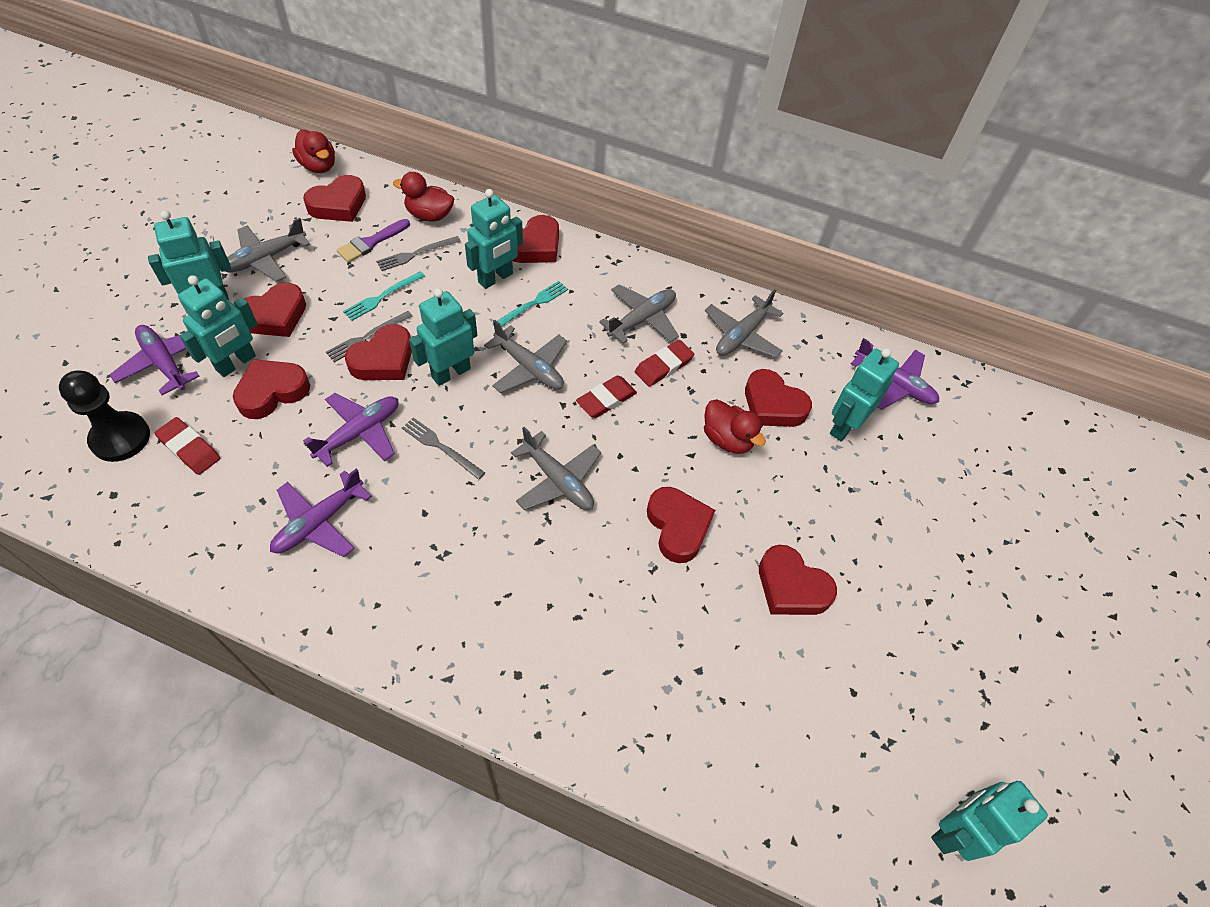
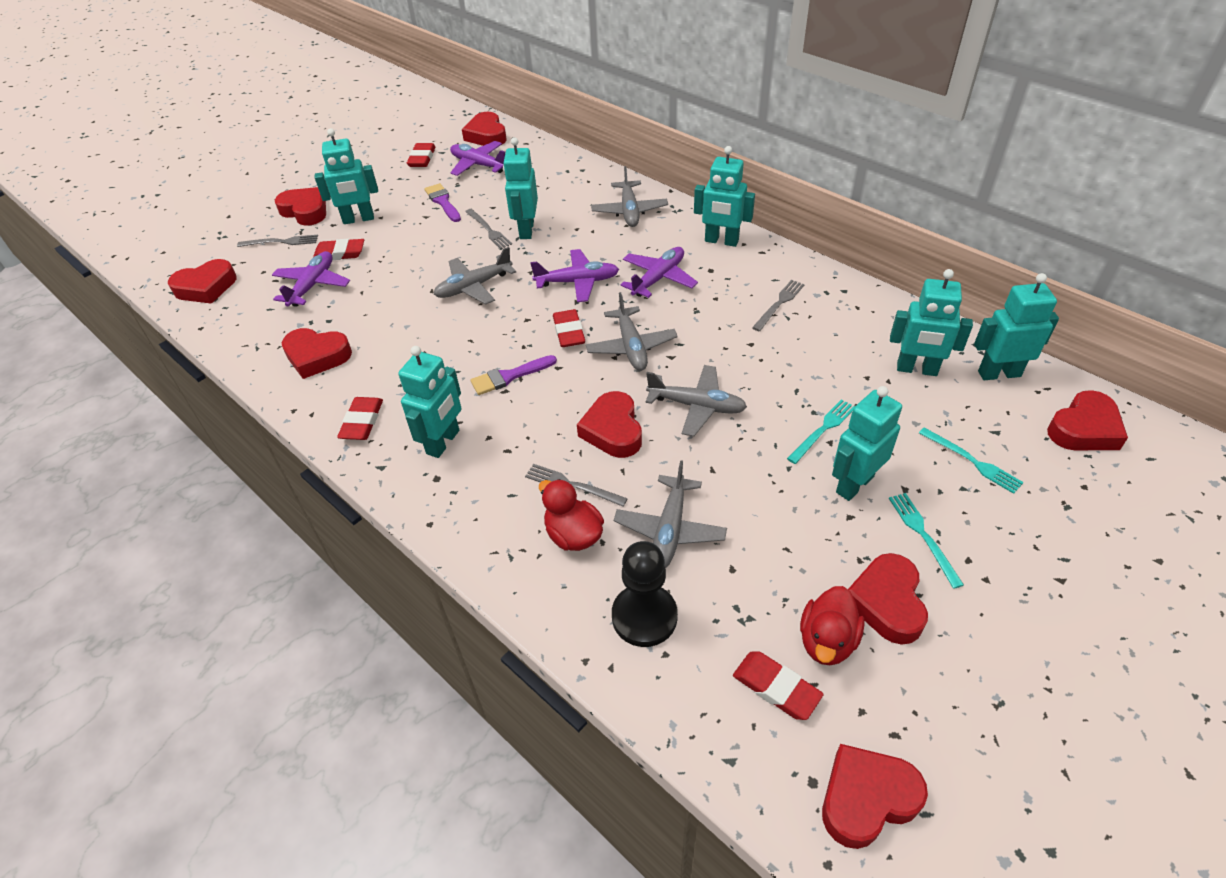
grey fork: 3 -> 4
purple brush: 1 -> 2
red duck: 3 -> 2
red eraser: 3 -> 5
turquoise fork: 2 -> 3
turquoise robot: 6 -> 7

